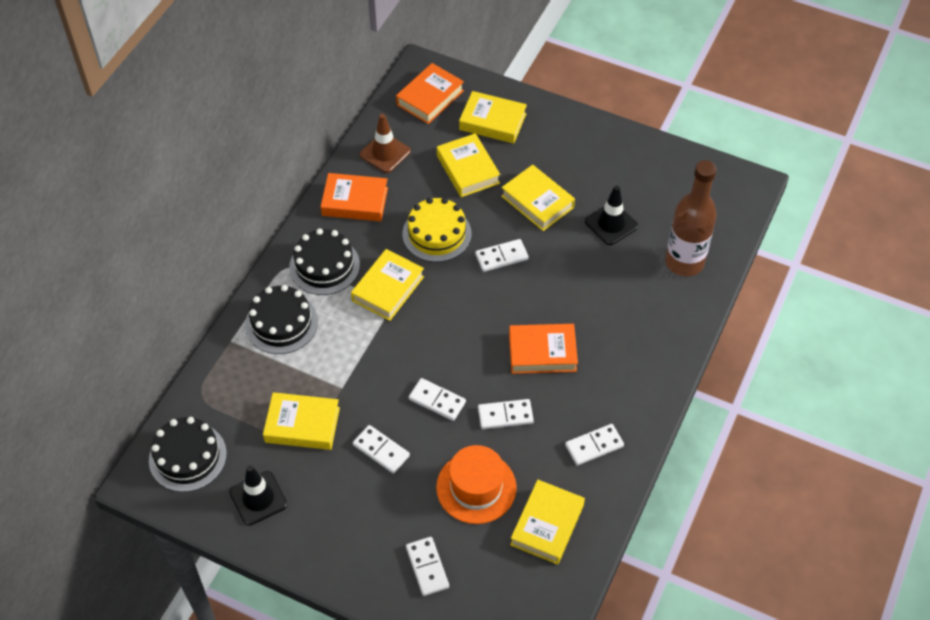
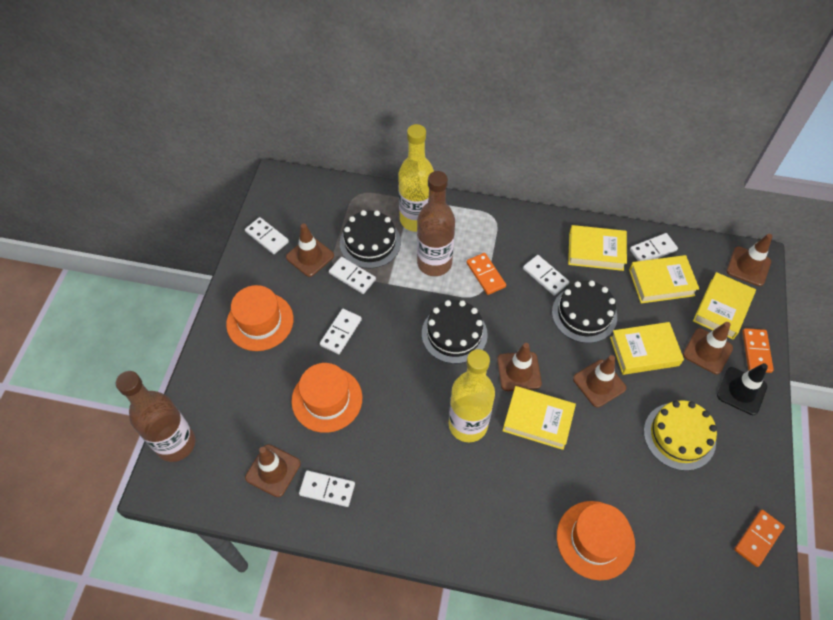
black traffic cone: 2 -> 1
brown bottle: 1 -> 2
brown traffic cone: 1 -> 6
orange book: 3 -> 0
orange domino: 0 -> 3
orange hat: 1 -> 3
yellow book: 6 -> 5
yellow bottle: 0 -> 2

